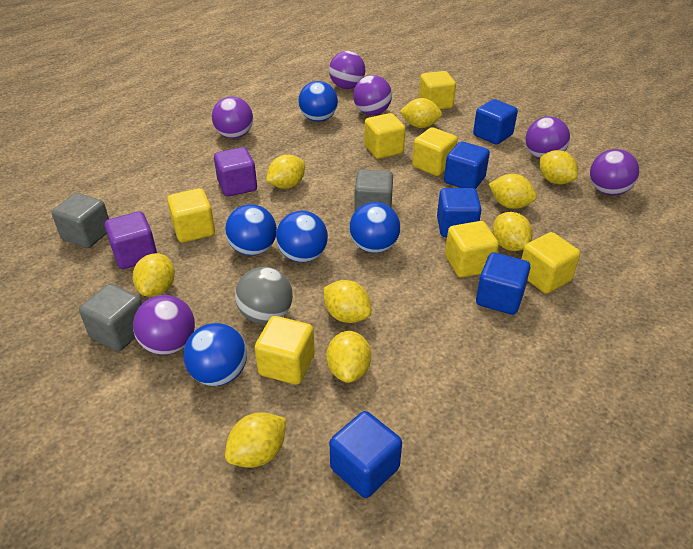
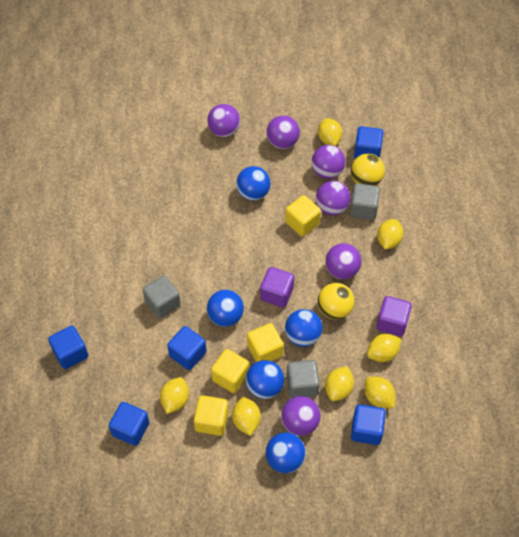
grey ball: 1 -> 0
yellow ball: 0 -> 2
yellow cube: 7 -> 4
yellow lemon: 9 -> 7

